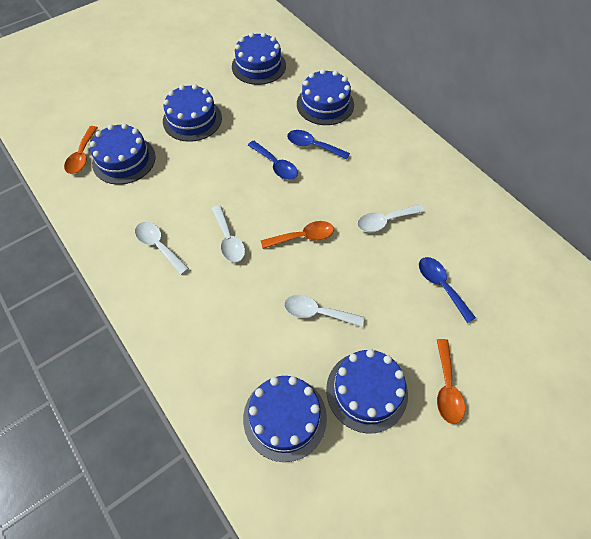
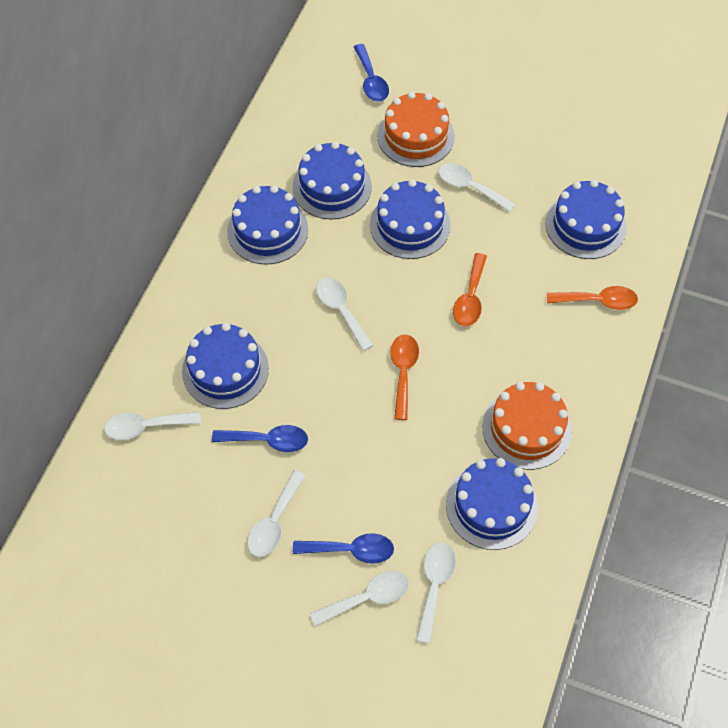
orange cake: 0 -> 2
white spoon: 4 -> 6

